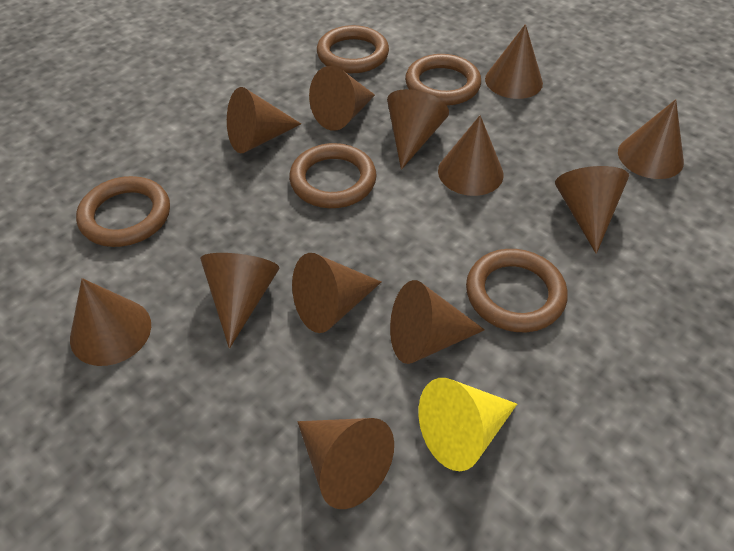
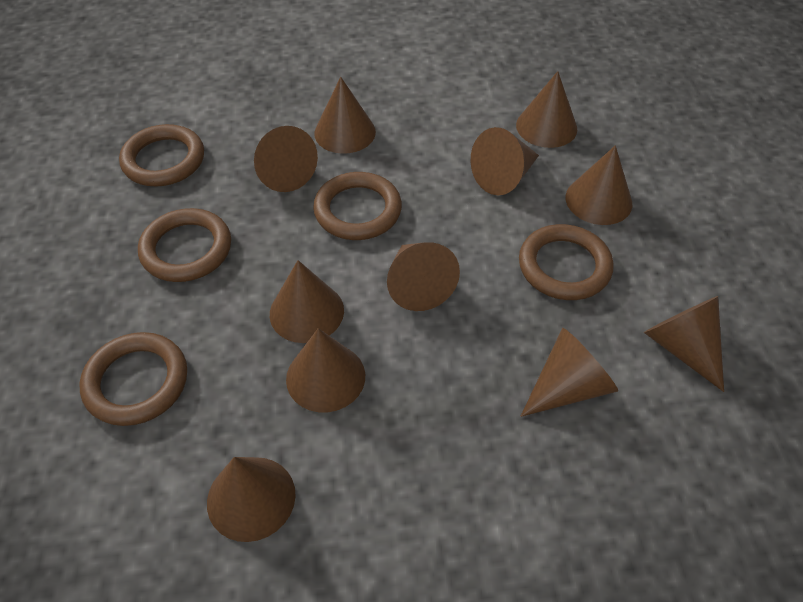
brown cone: 12 -> 11
yellow cone: 1 -> 0

